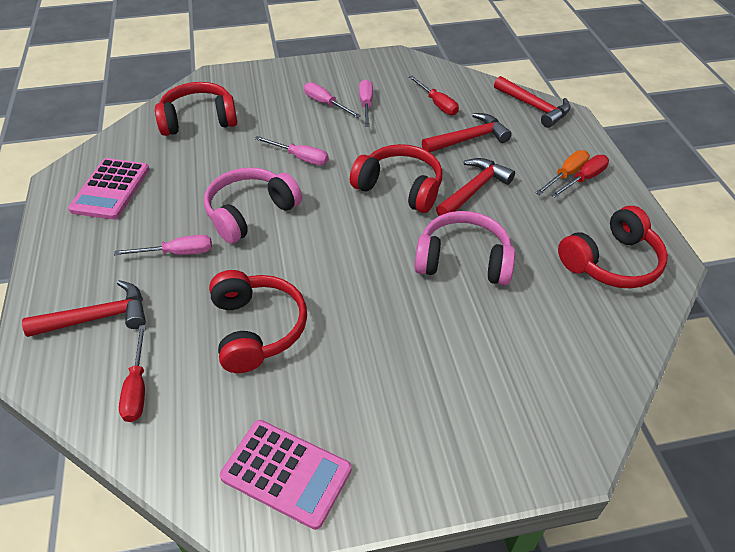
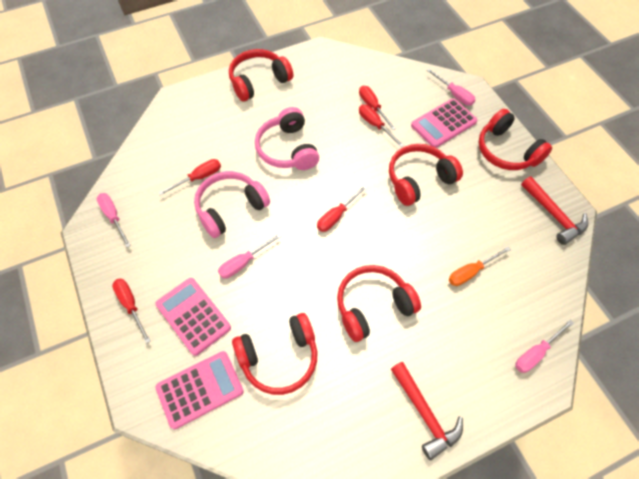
pink calculator: 2 -> 3
red hammer: 4 -> 2
red headphones: 4 -> 5
red screwdriver: 3 -> 5

